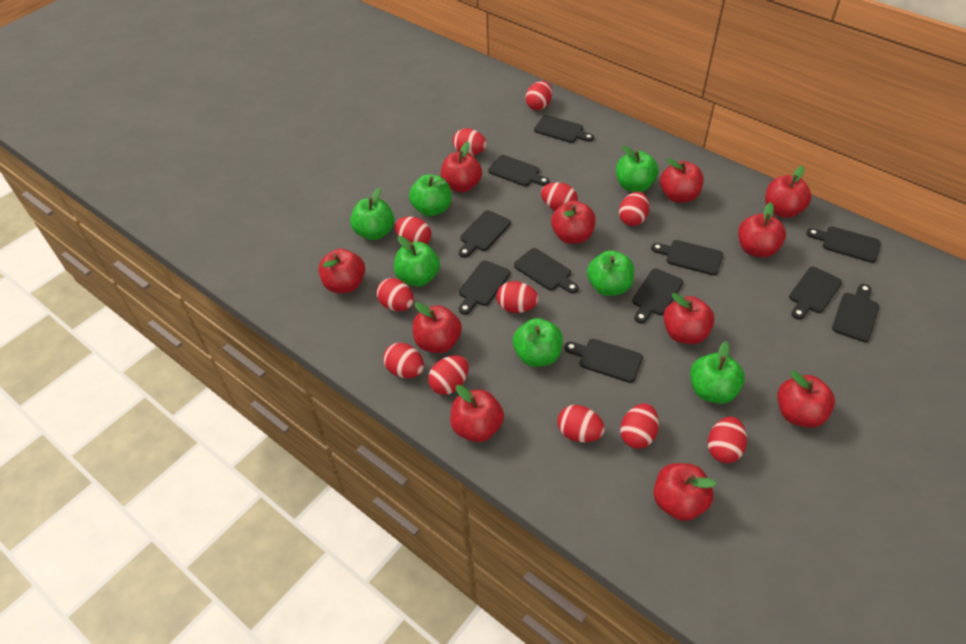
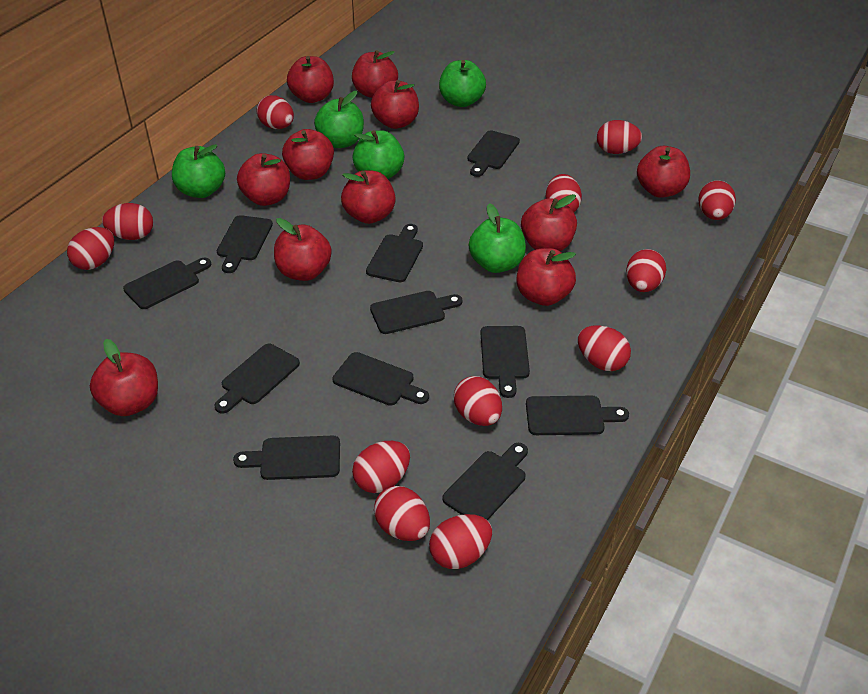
green apple: 7 -> 5

